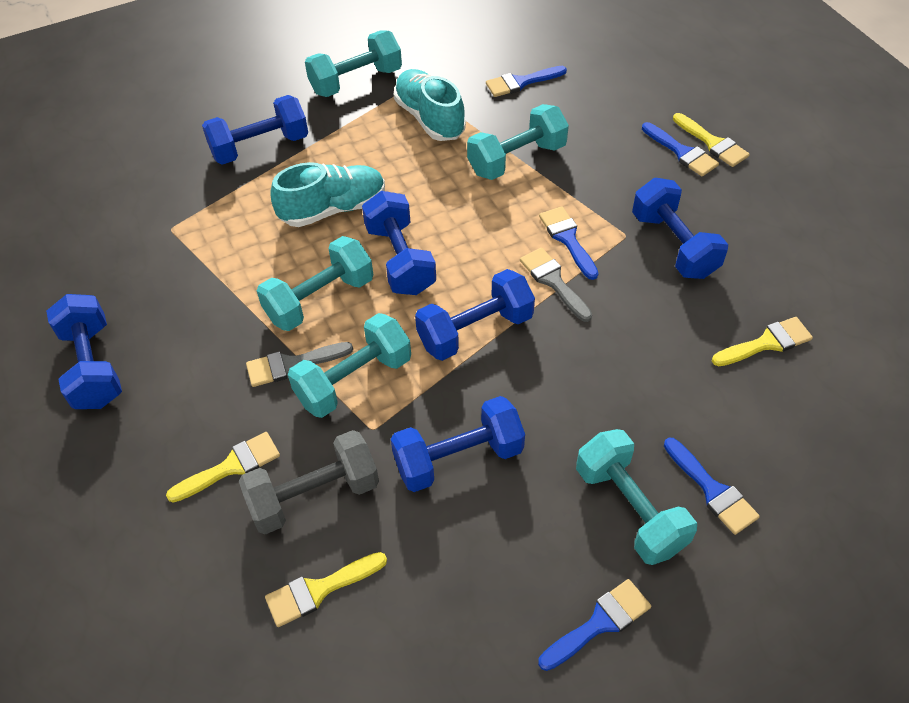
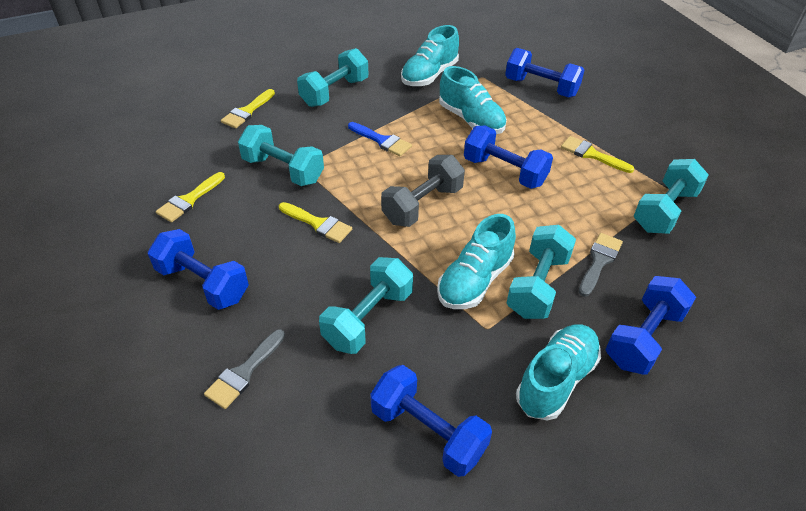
blue brush: 5 -> 1
blue dumbbell: 6 -> 5
turquoise shoe: 2 -> 4

